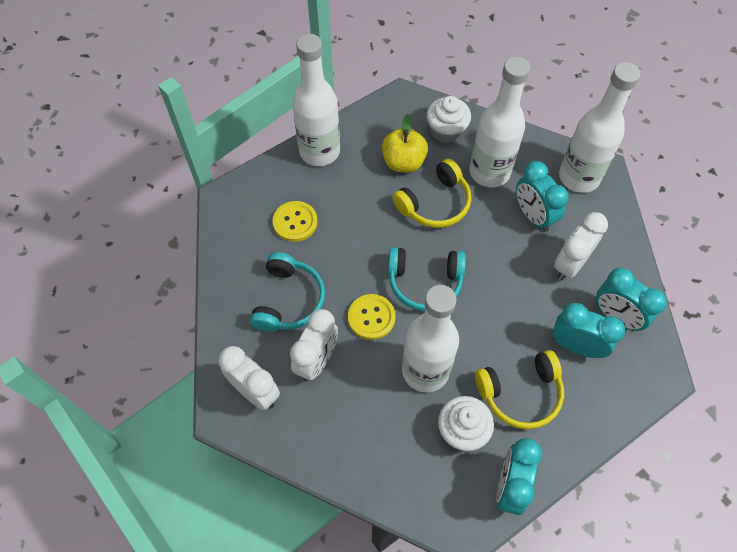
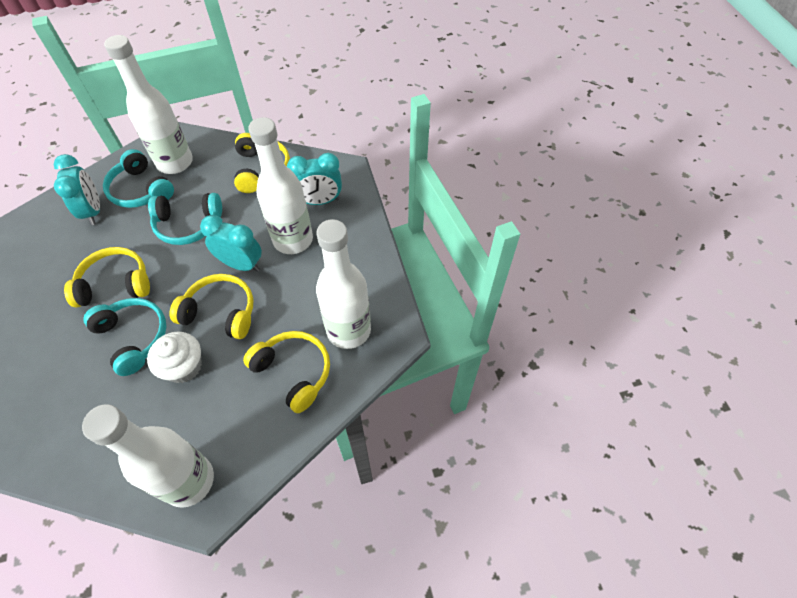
turquoise clock: 4 -> 3
turquoise headphones: 2 -> 3
white clock: 3 -> 0
white cupcake: 2 -> 1
yellow apple: 1 -> 0
yellow button: 2 -> 0
yellow headphones: 2 -> 4

